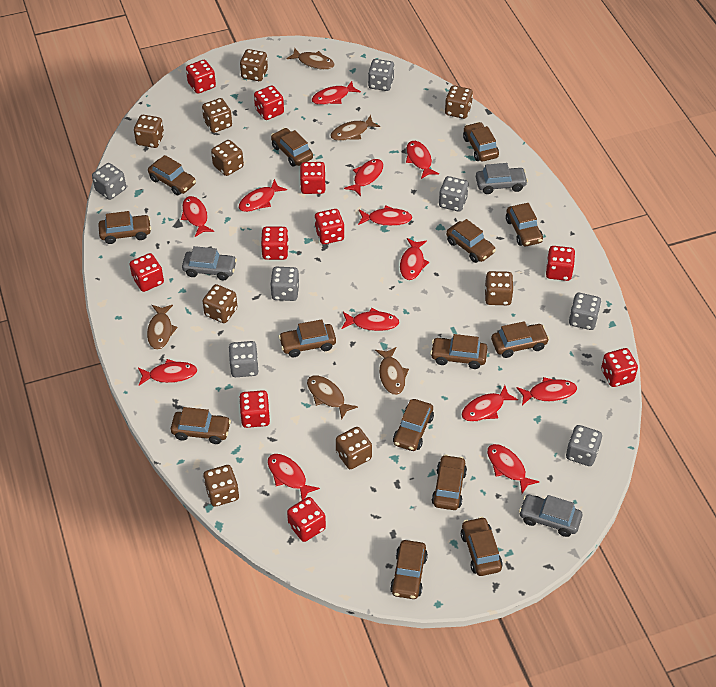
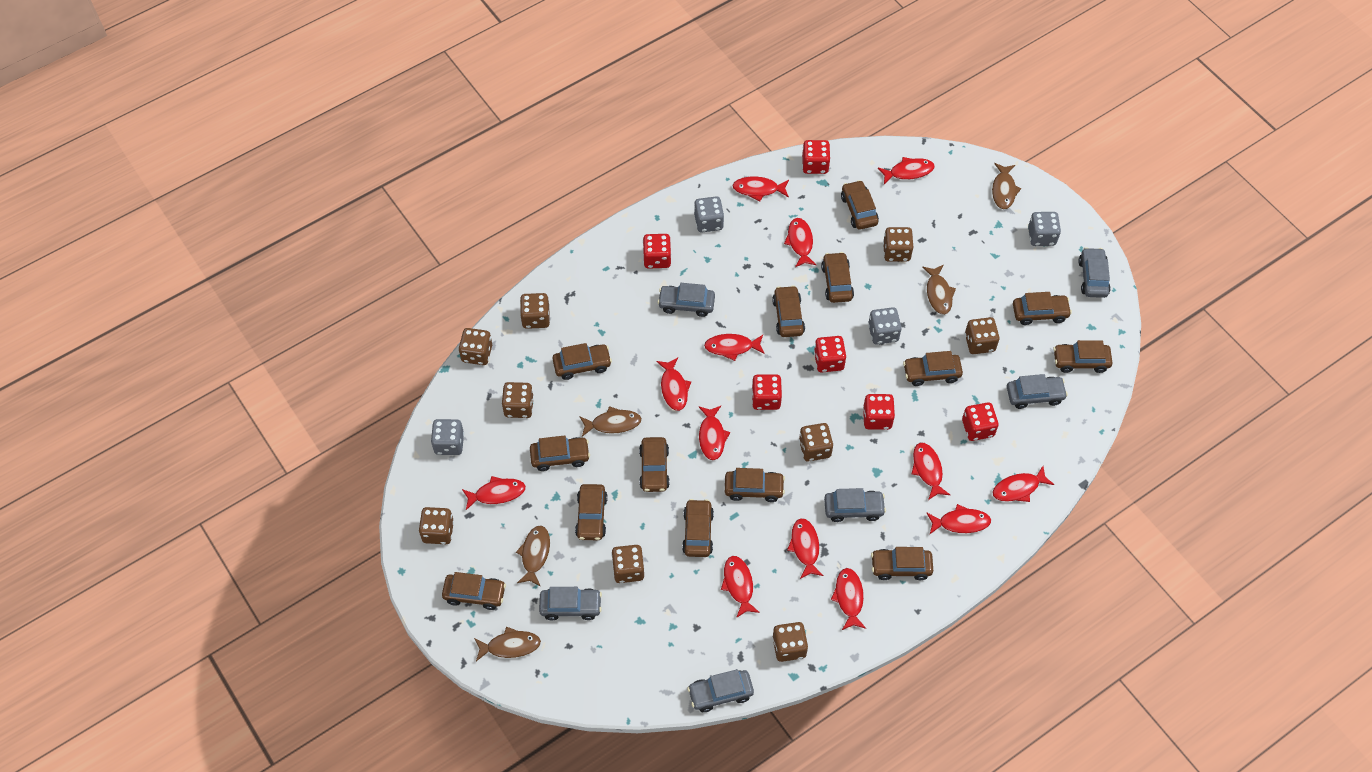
grey car: 3 -> 6
grey dice: 7 -> 4
red dice: 10 -> 6

